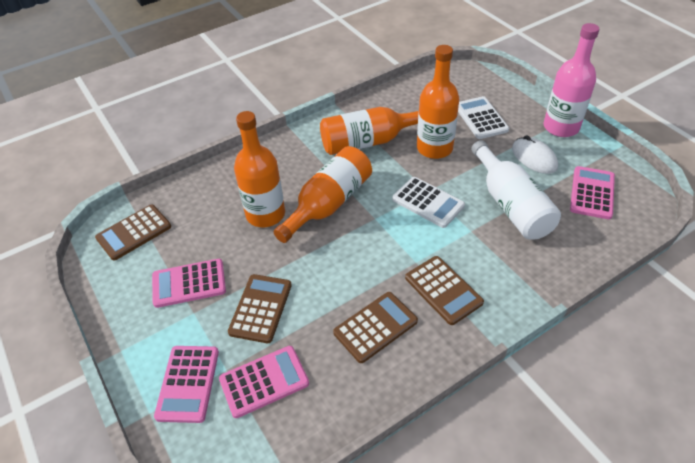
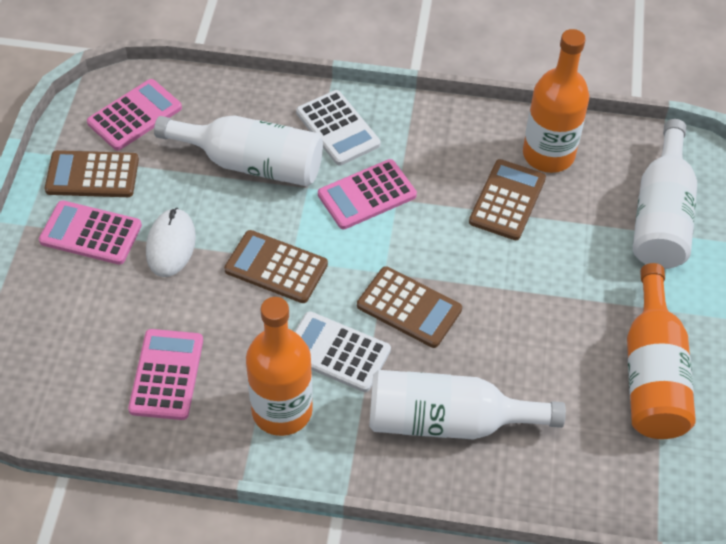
orange bottle: 4 -> 3
pink bottle: 1 -> 0
white bottle: 1 -> 3

